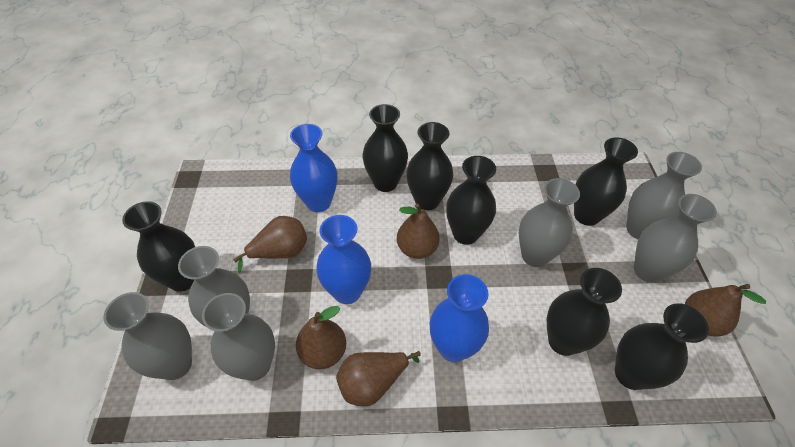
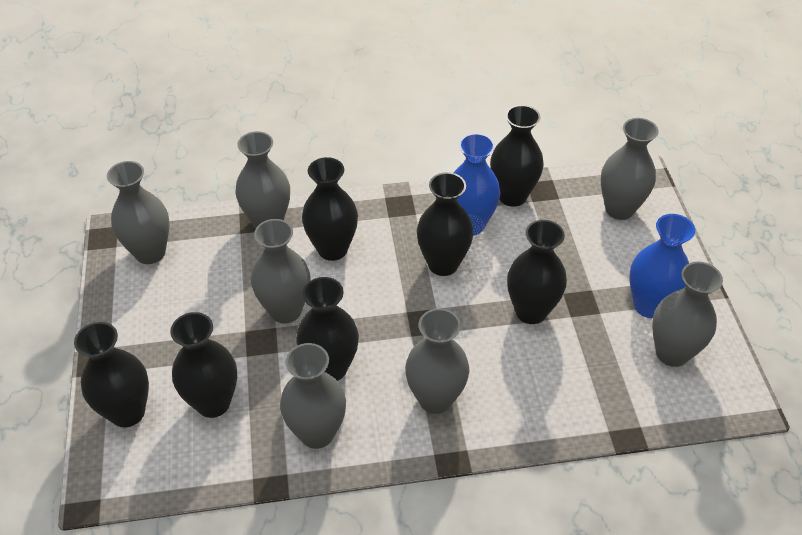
blue vase: 3 -> 2
brown pear: 5 -> 0
grey vase: 6 -> 7

